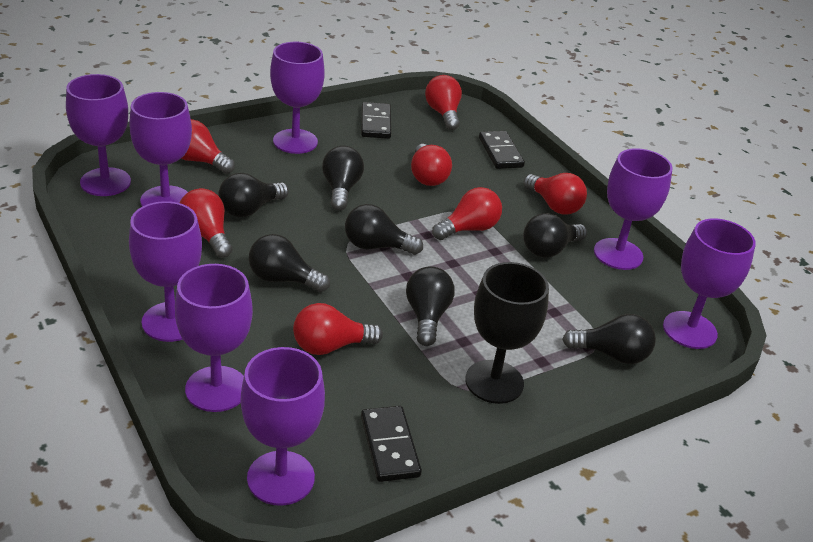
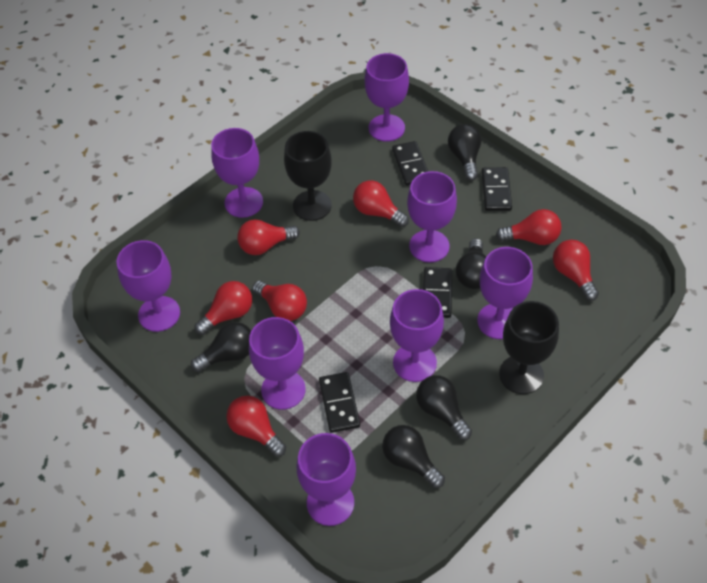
black domino: 3 -> 4
black goblet: 1 -> 2
black light bulb: 7 -> 5

